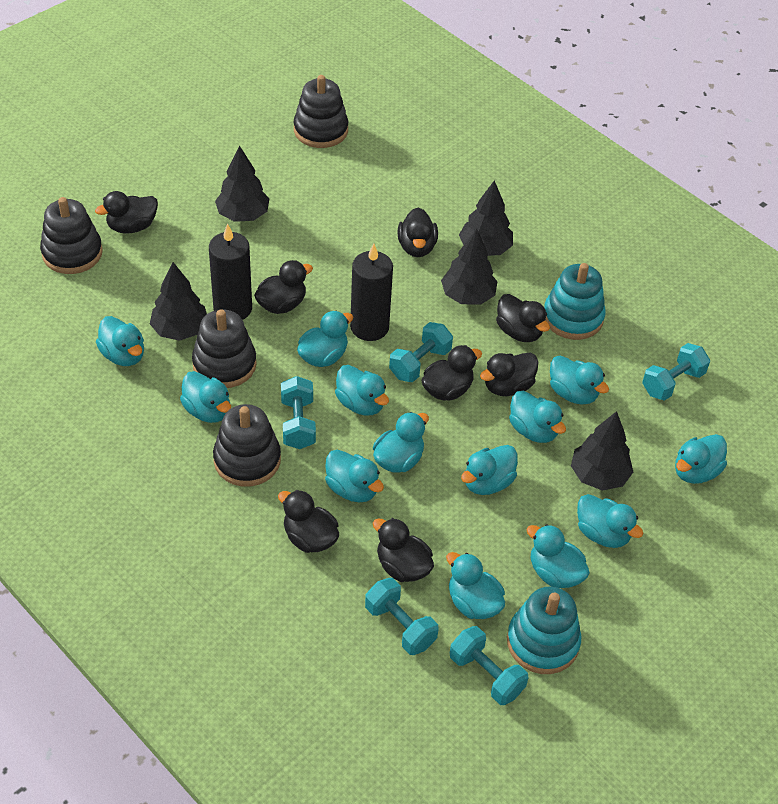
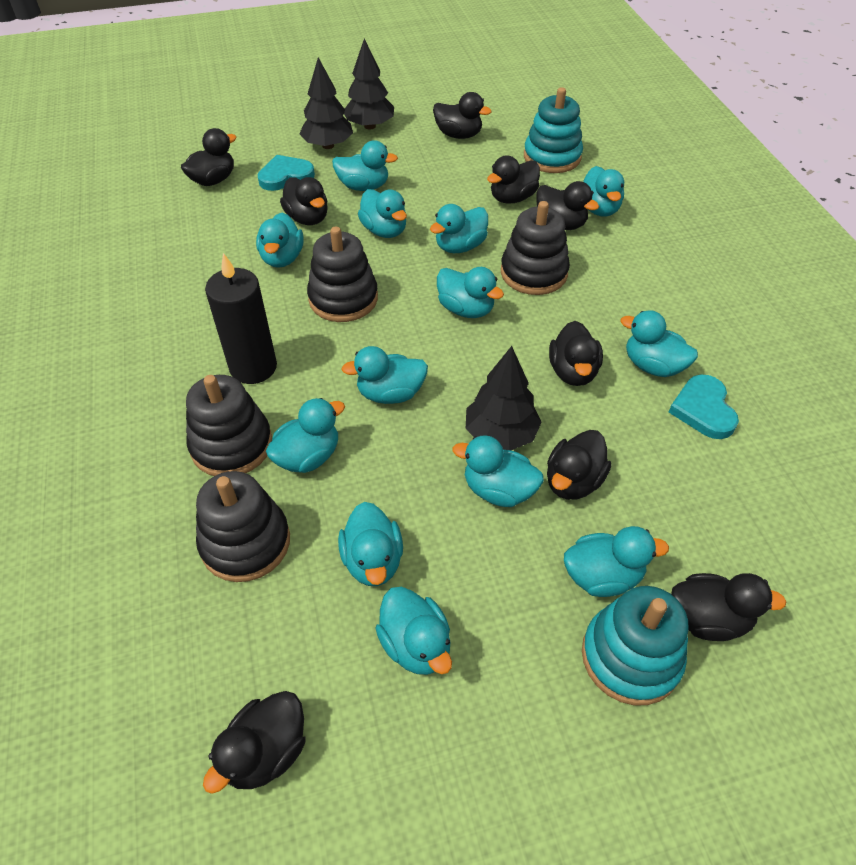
black candle: 2 -> 1
black duck: 8 -> 9
black tree: 5 -> 3
turquoise dumbbell: 5 -> 0
turquoise heart: 0 -> 2

